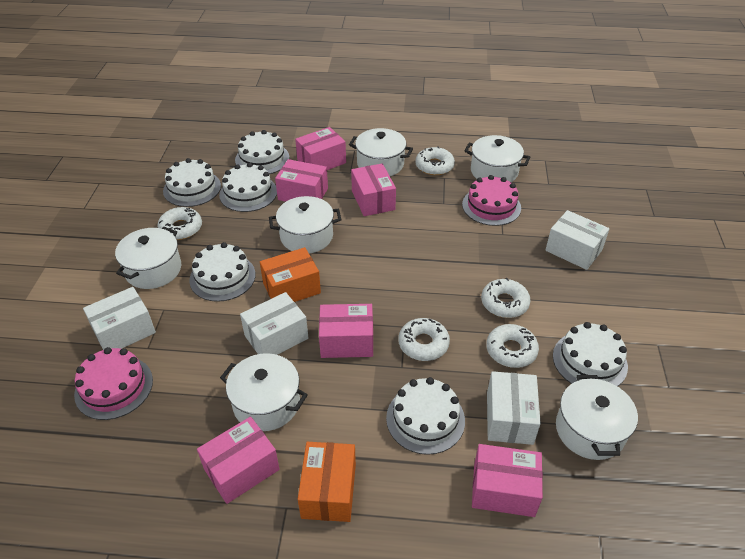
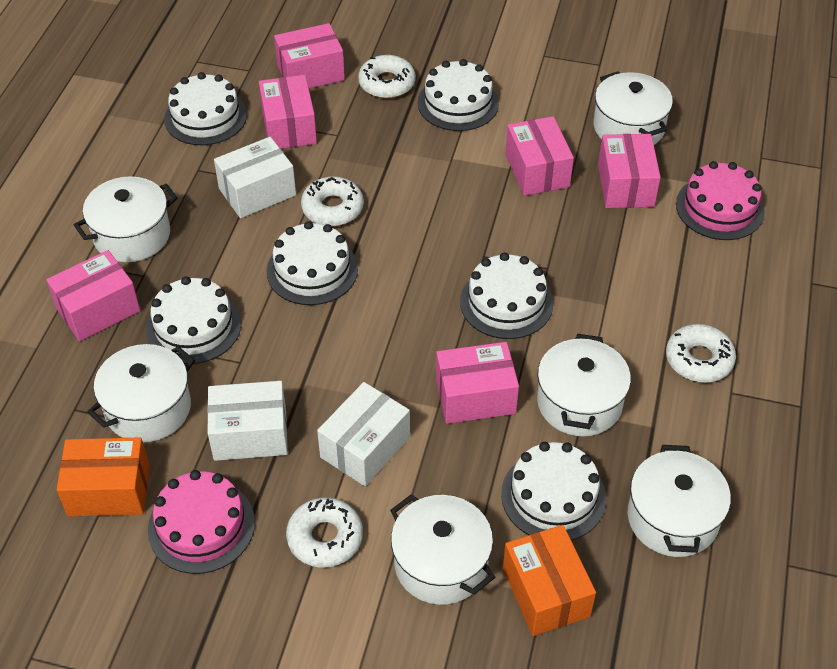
white box: 4 -> 3
white donut: 5 -> 4

